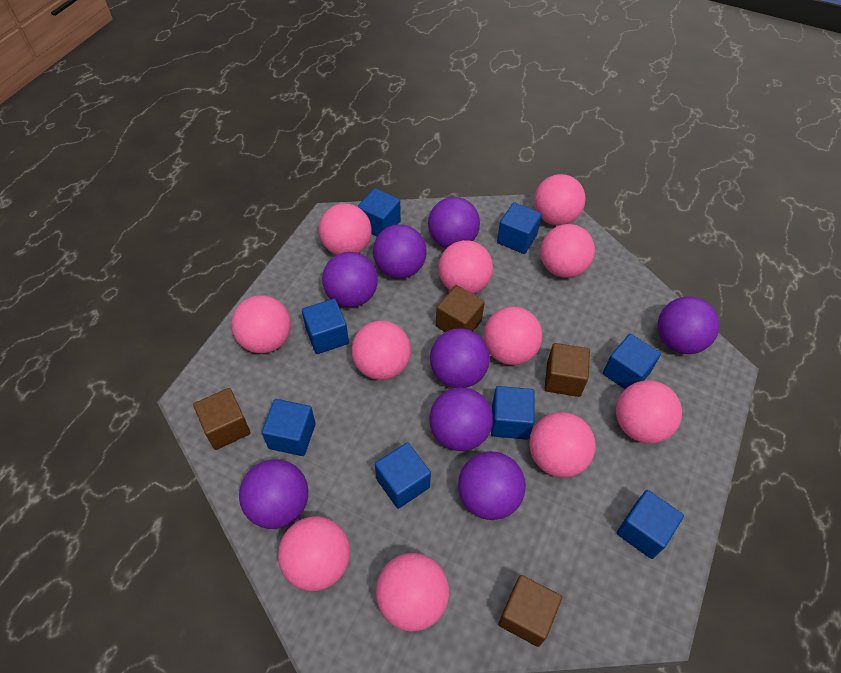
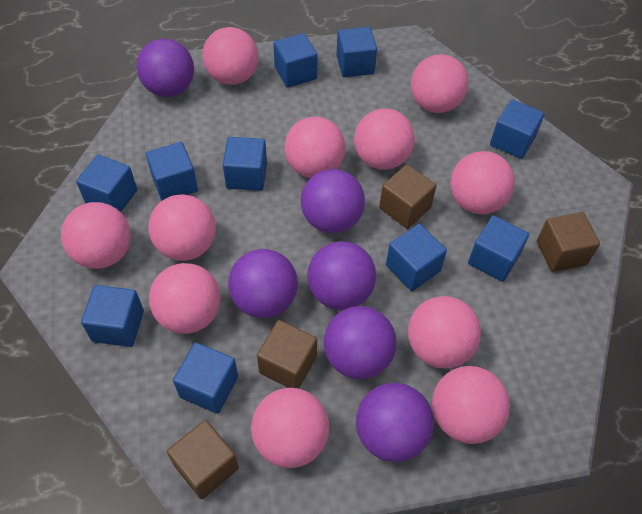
blue cube: 8 -> 10
purple ball: 8 -> 6

